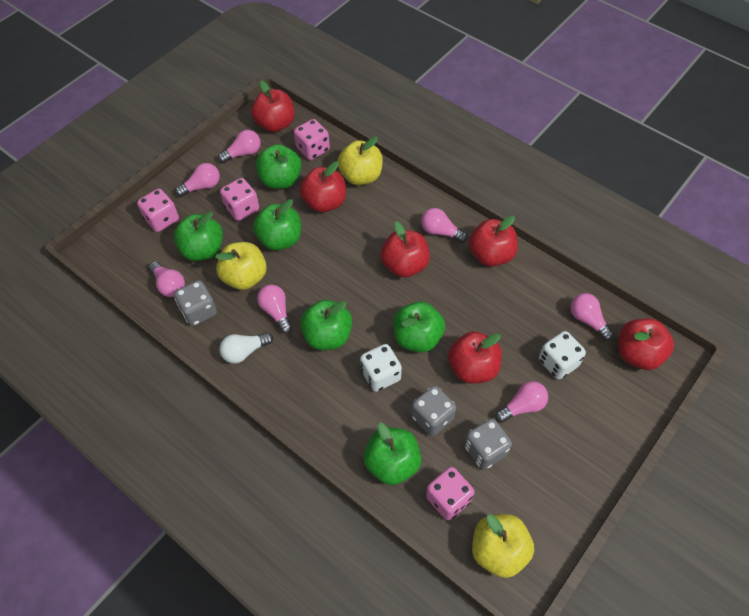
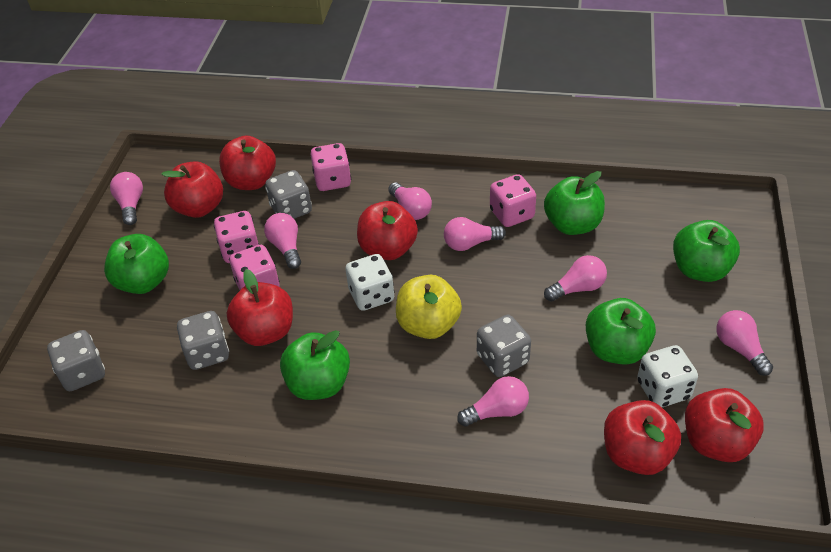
green apple: 6 -> 5
grey dice: 3 -> 4
white light bulb: 1 -> 0
yellow apple: 3 -> 1

